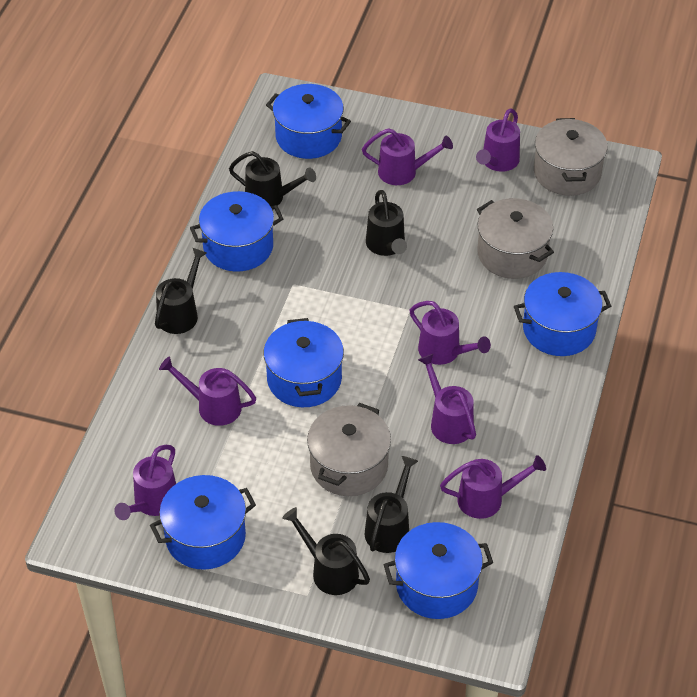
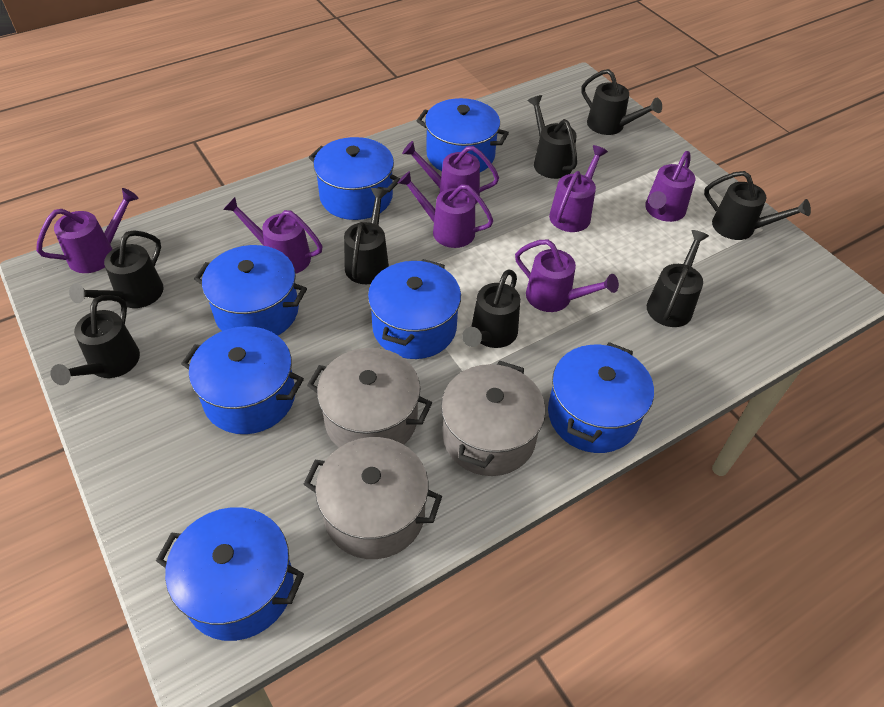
black watering can: 5 -> 8
blue pot: 6 -> 7

